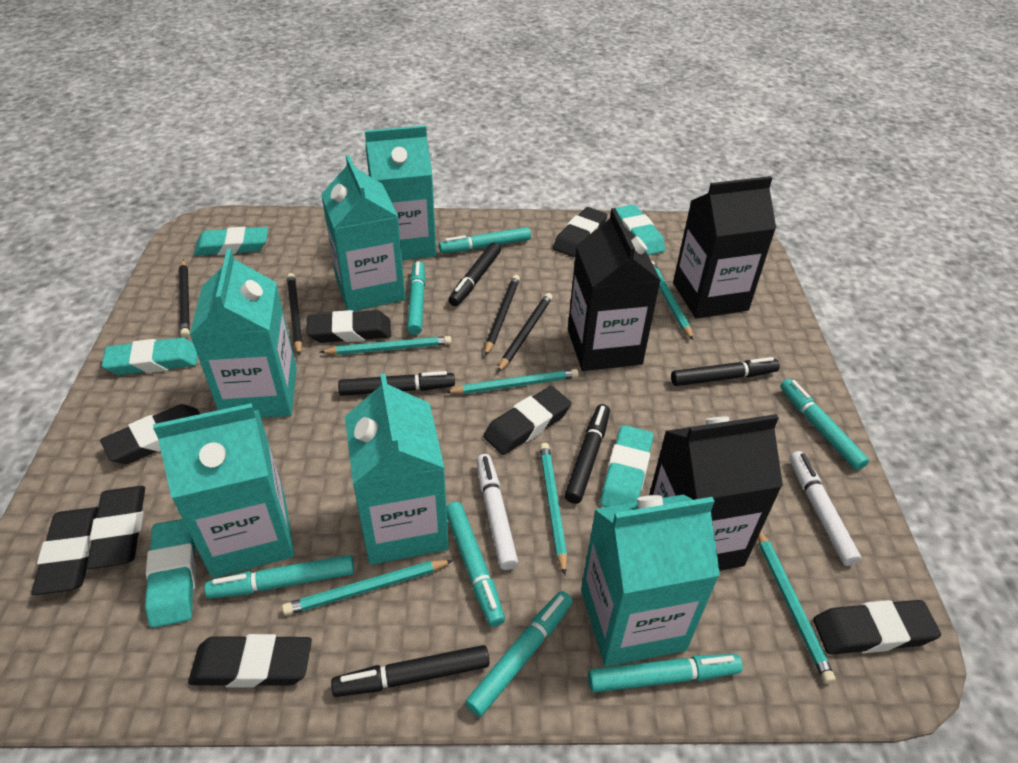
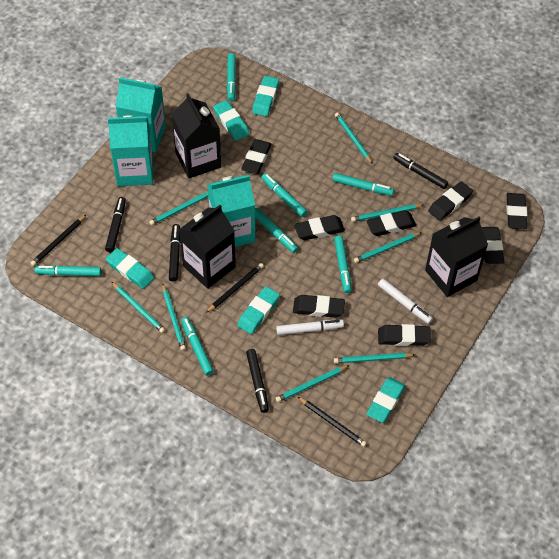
black marker: 5 -> 4
black pencil: 4 -> 3
turquoise carton: 6 -> 3
turquoise pencil: 6 -> 8

